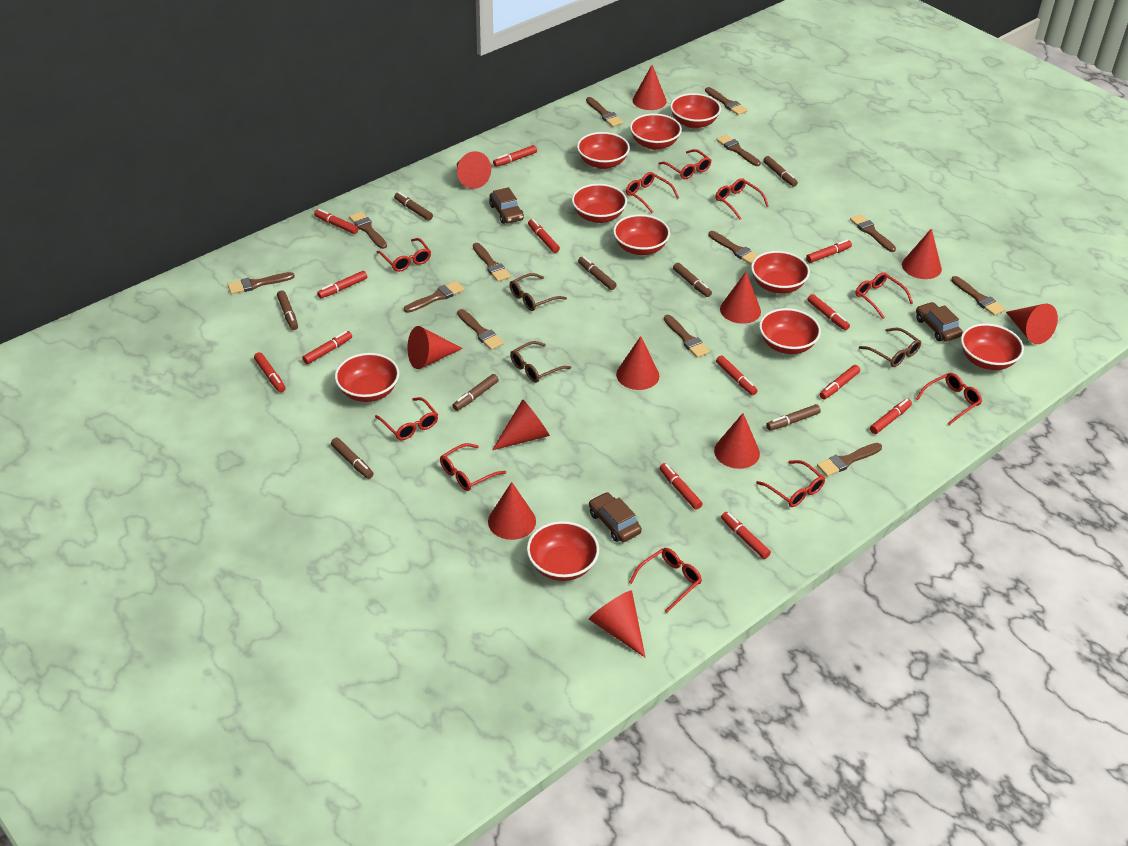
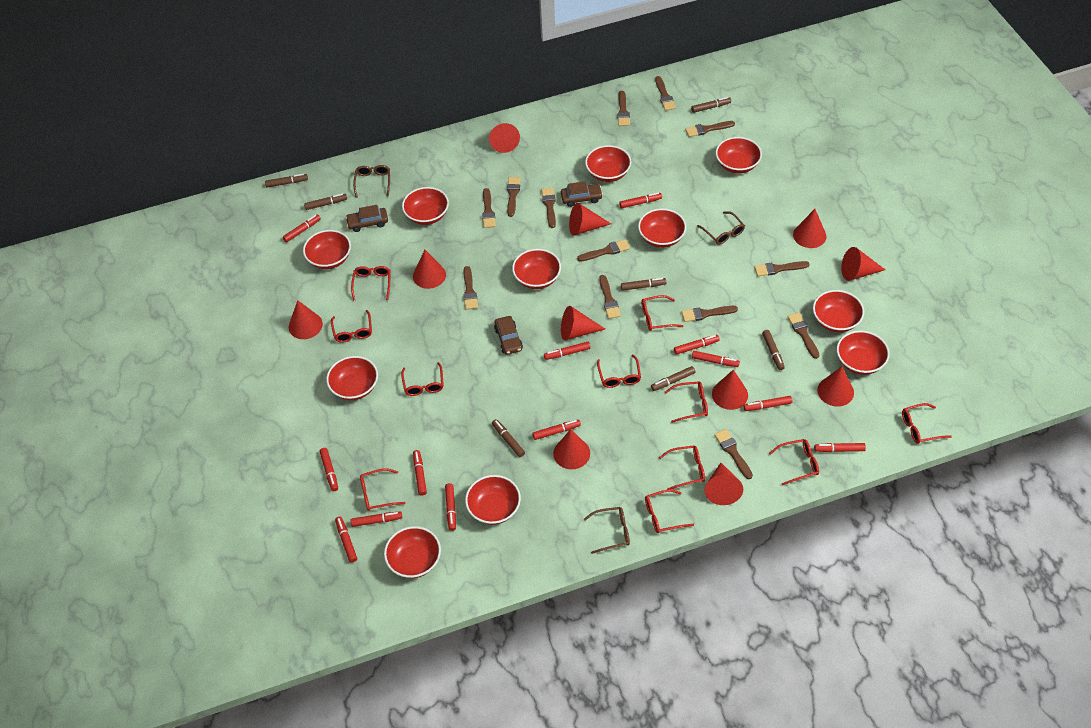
brown marker: 8 -> 7
red bowl: 10 -> 11
red glasses: 10 -> 11

